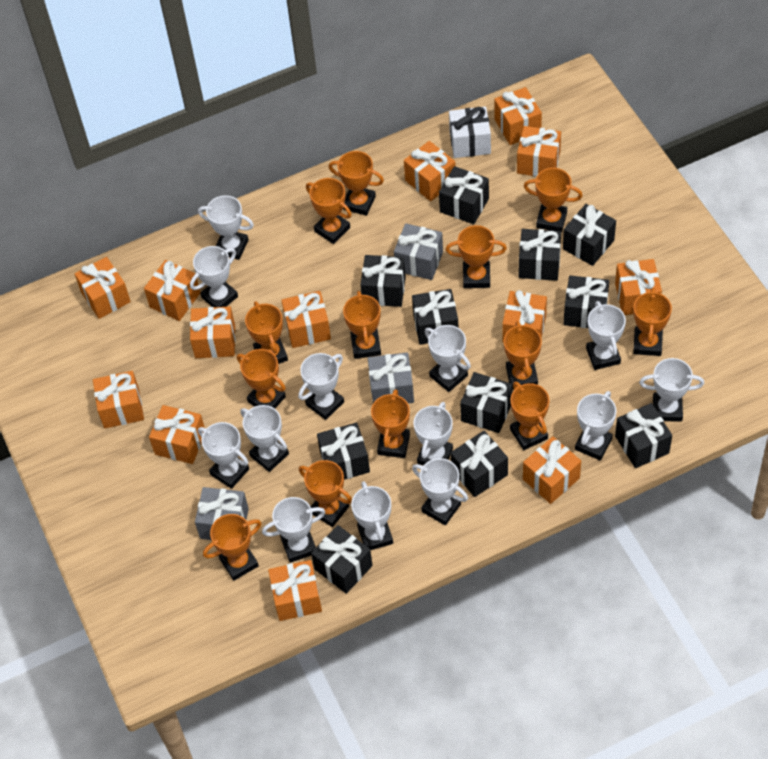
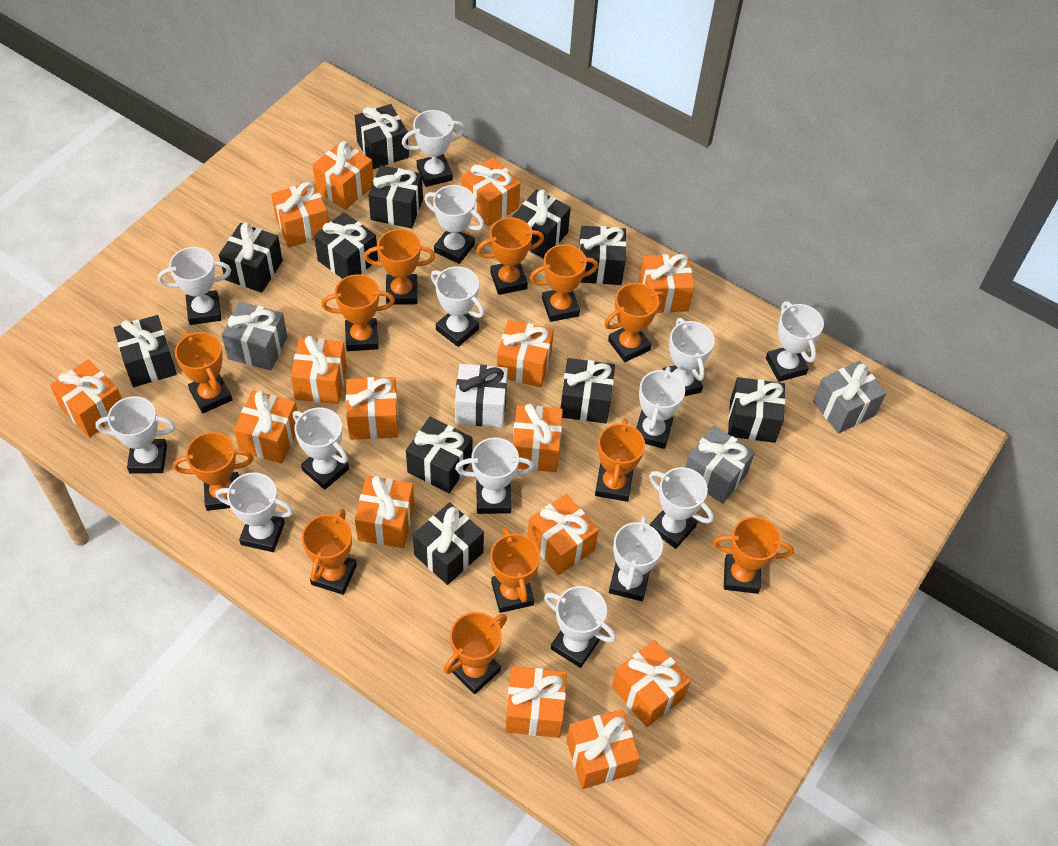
orange gift: 13 -> 15
orange trophy: 13 -> 12
white trophy: 13 -> 14

